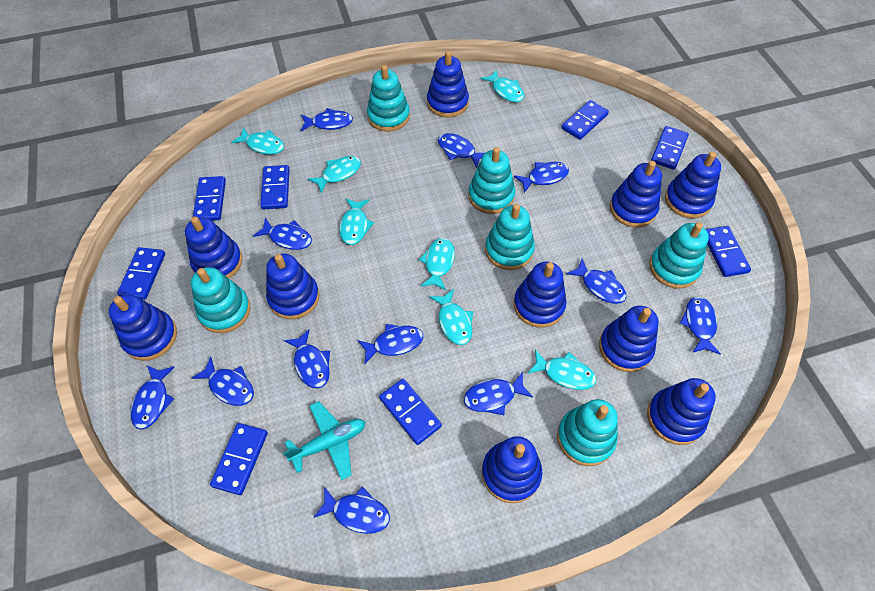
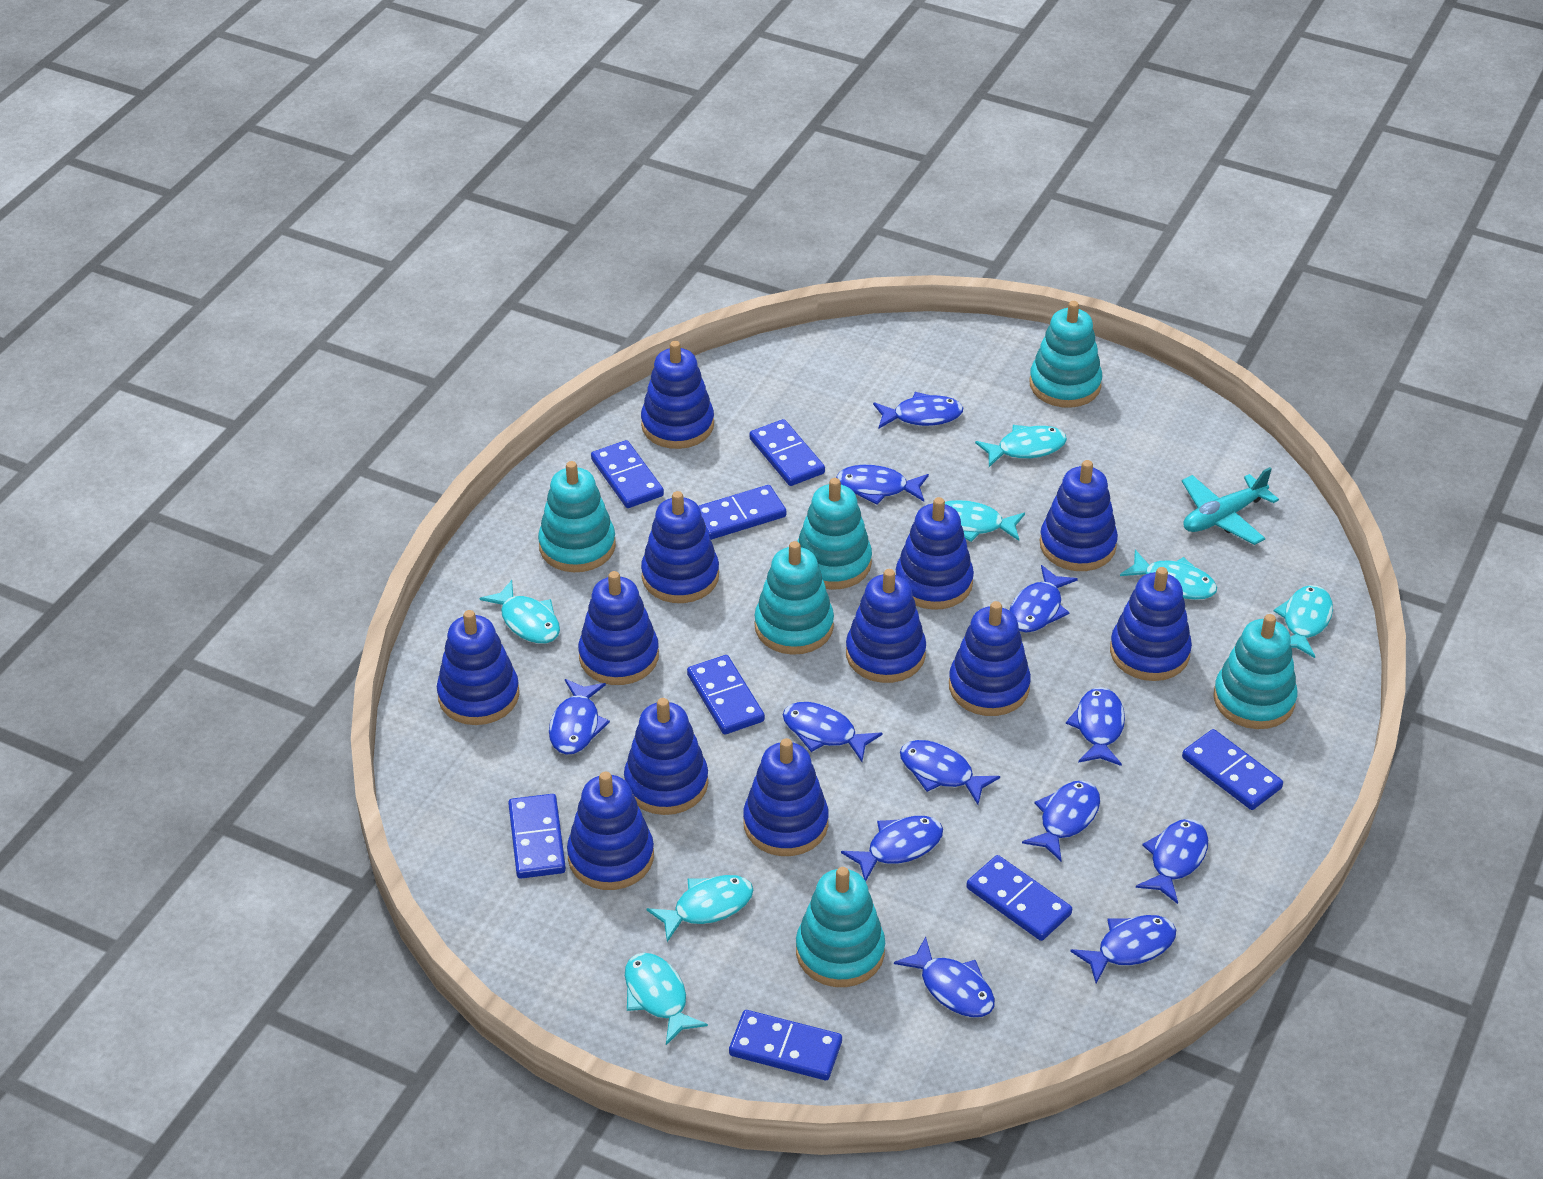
blue stacking toy: 10 -> 12

